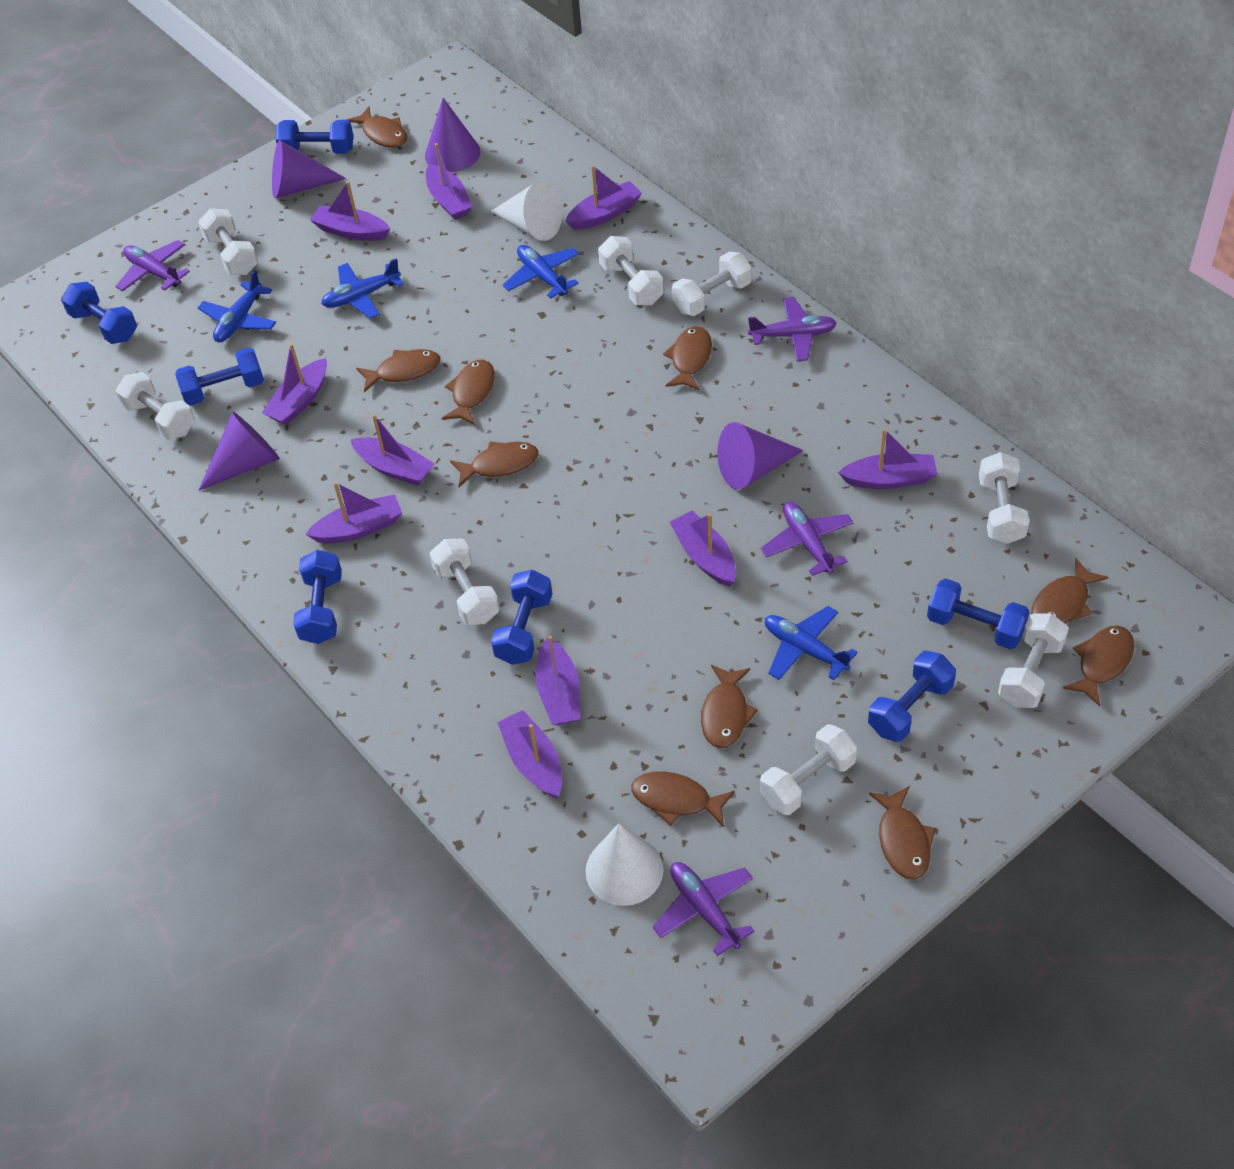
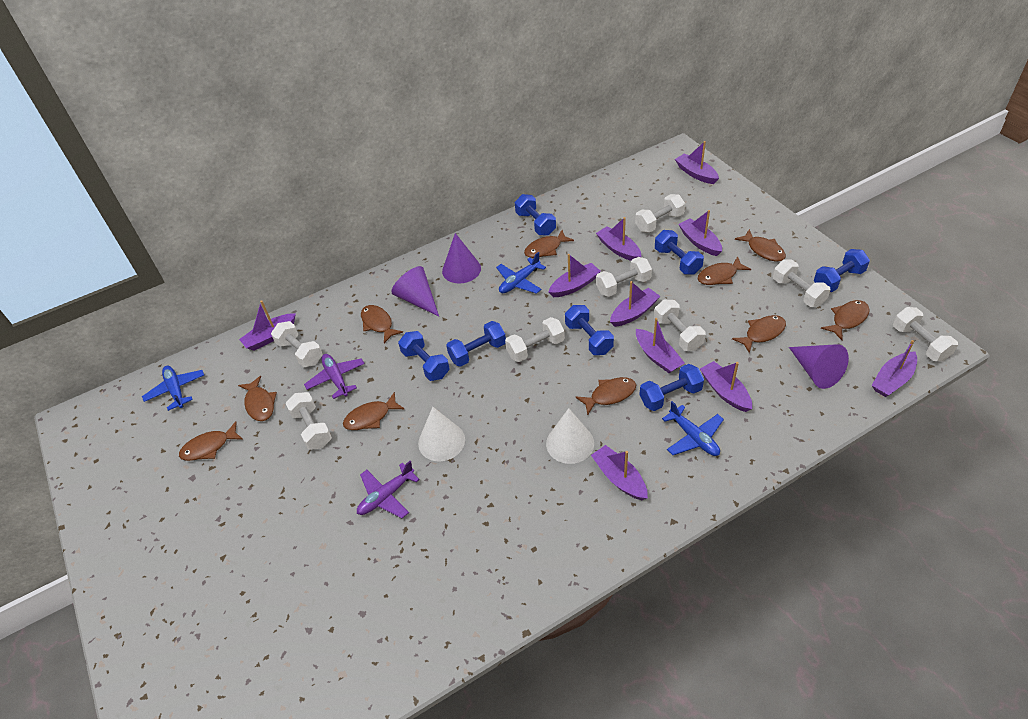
blue plane: 4 -> 3
purple cone: 4 -> 3
purple plane: 4 -> 2

